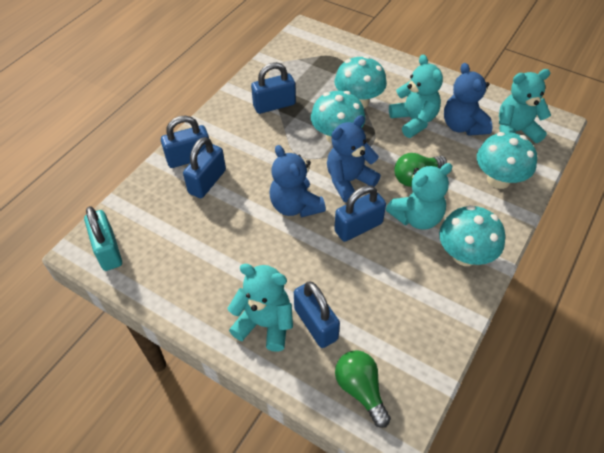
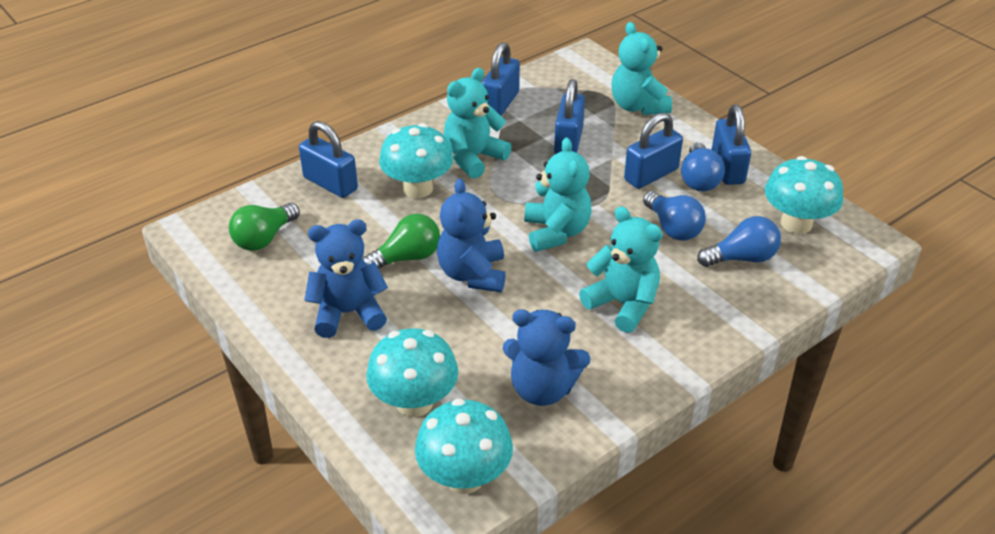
blue light bulb: 0 -> 3
turquoise padlock: 1 -> 0

